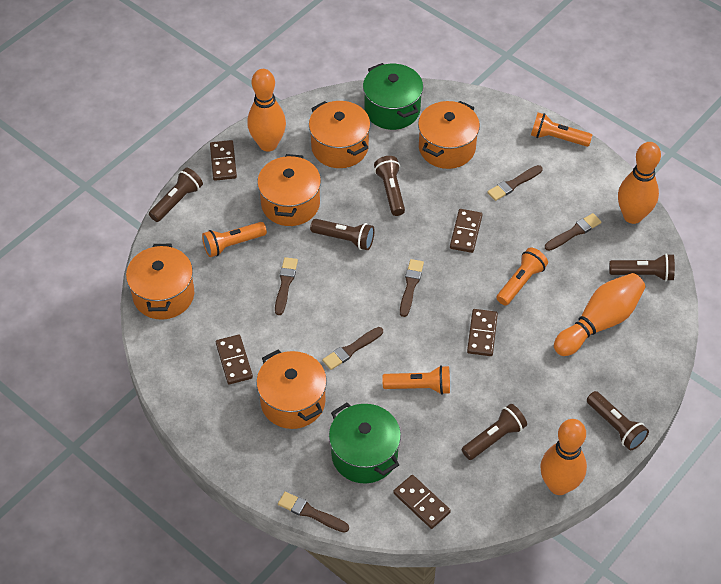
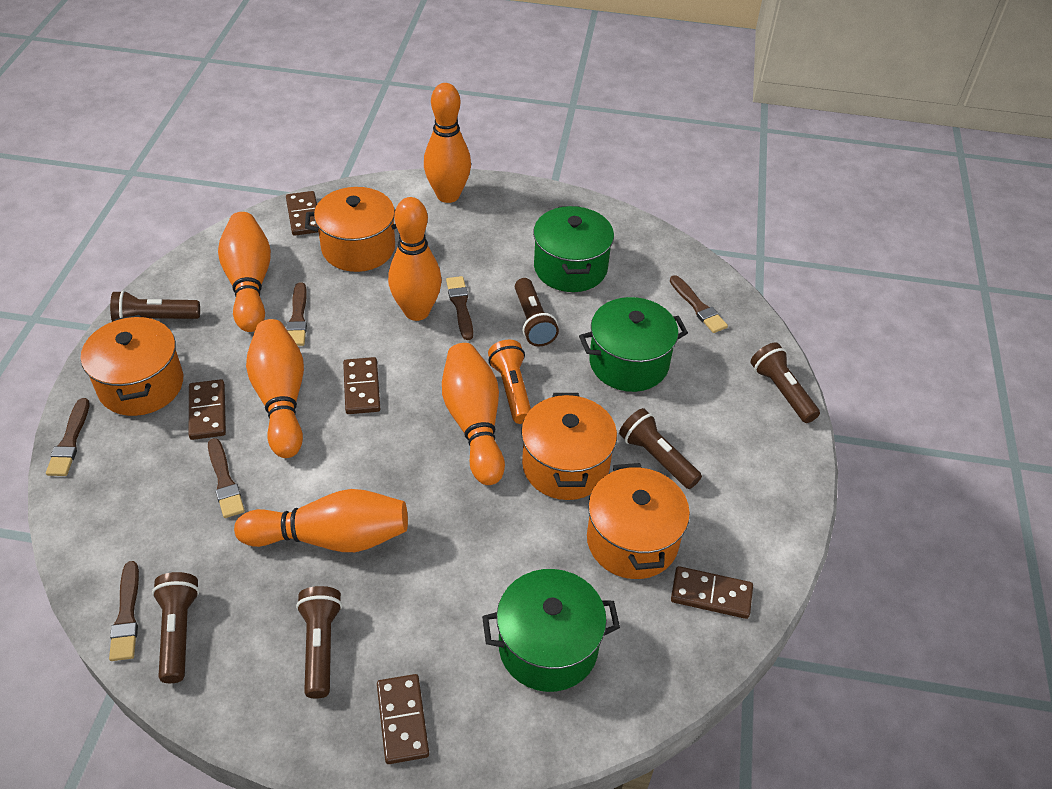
green pot: 2 -> 3
orange bowling pin: 4 -> 6
orange flashlight: 4 -> 1
orange pot: 5 -> 4

